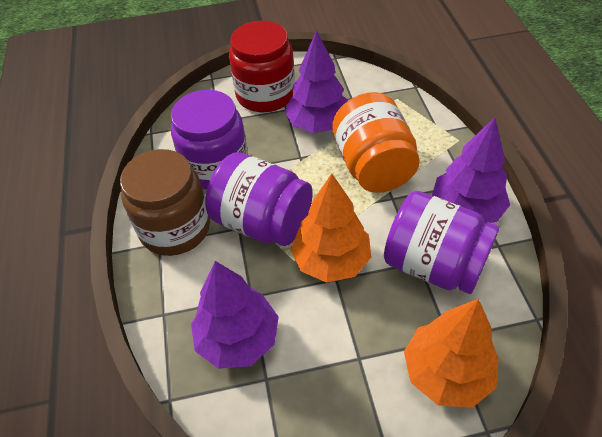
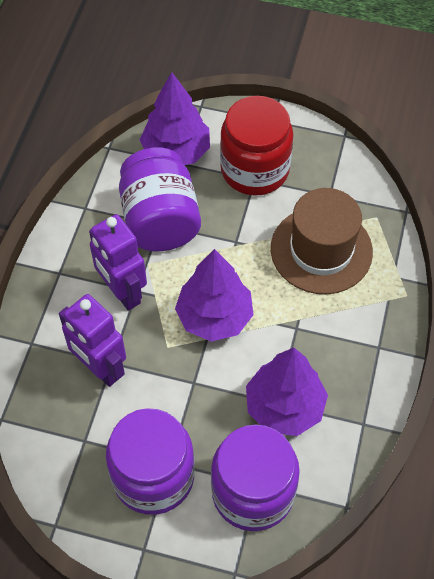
brown hat: 0 -> 1
brown jar: 1 -> 0
orange jar: 1 -> 0
orange tree: 2 -> 0
purple robot: 0 -> 2

